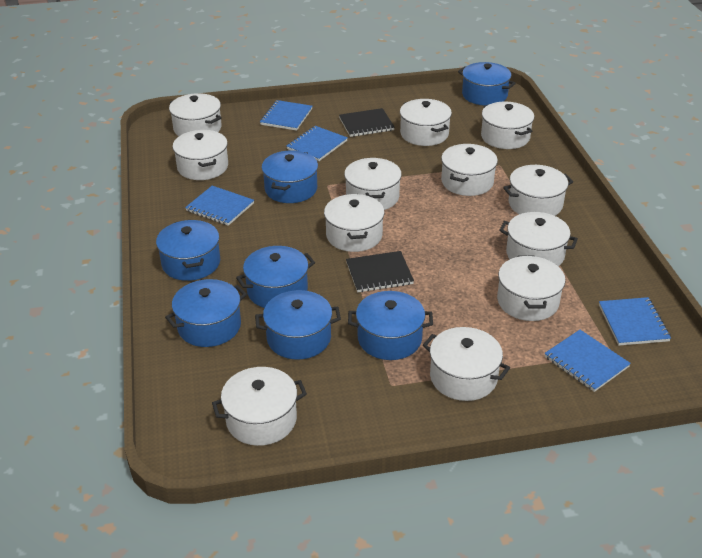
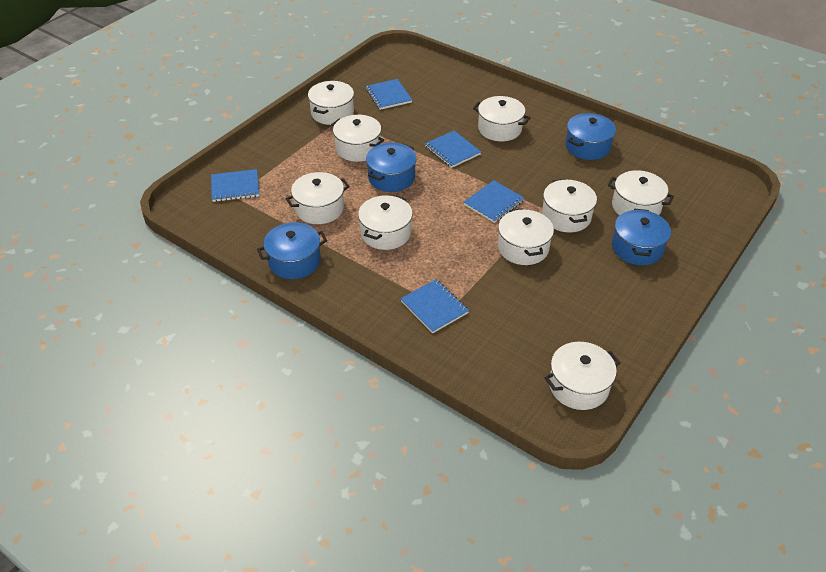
black notebook: 2 -> 0
blue pot: 7 -> 4
white pot: 12 -> 9

